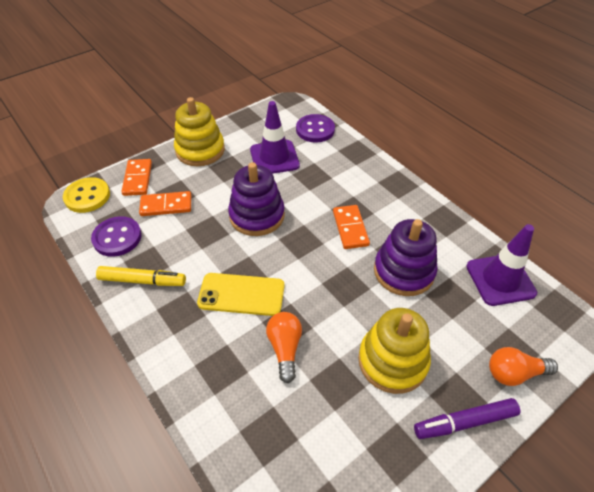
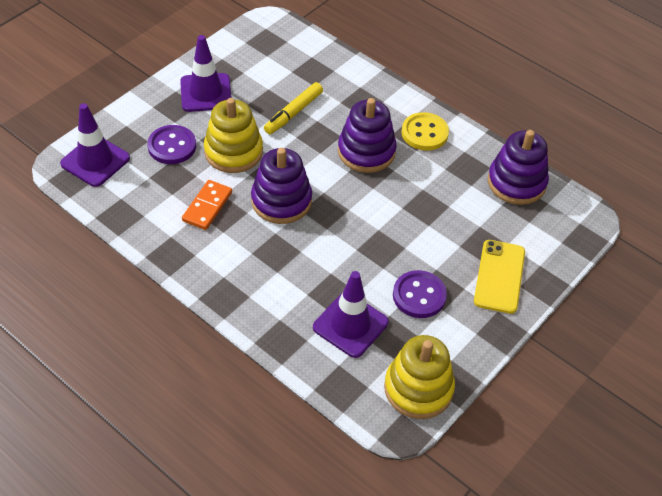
orange domino: 3 -> 1
orange light bulb: 2 -> 0
purple marker: 1 -> 0
purple stacking toy: 2 -> 3
purple traffic cone: 2 -> 3

